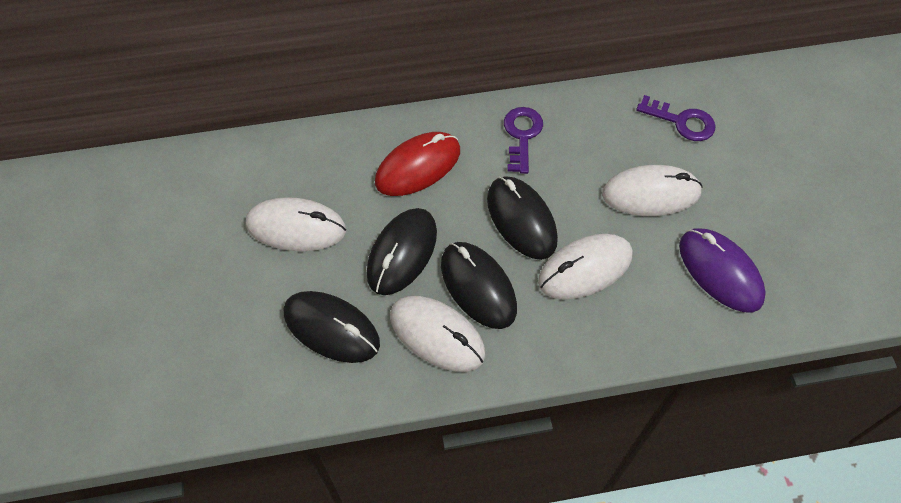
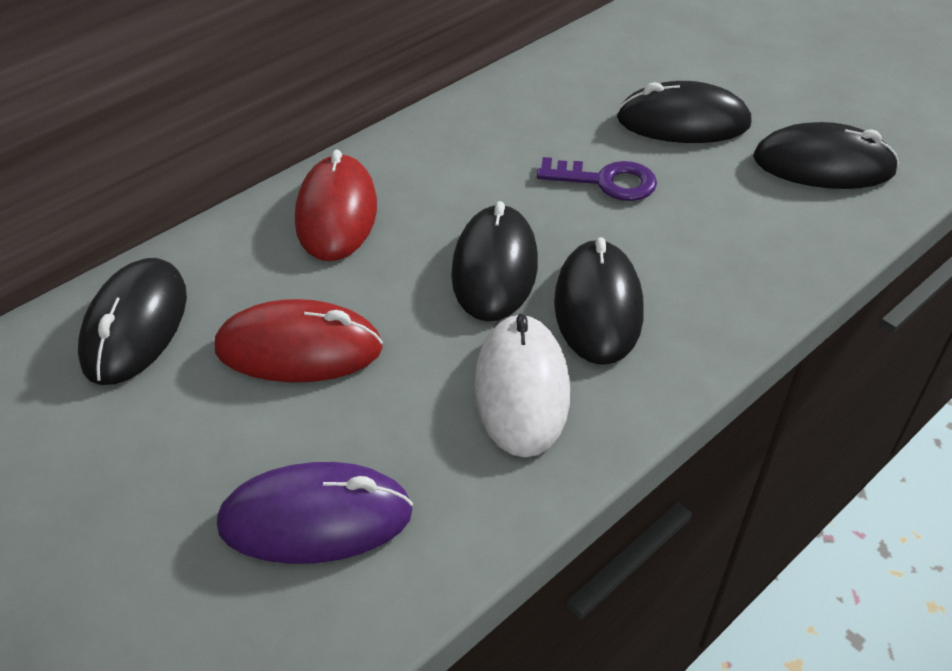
black mouse: 4 -> 5
purple key: 2 -> 1
red mouse: 1 -> 2
white mouse: 4 -> 1

